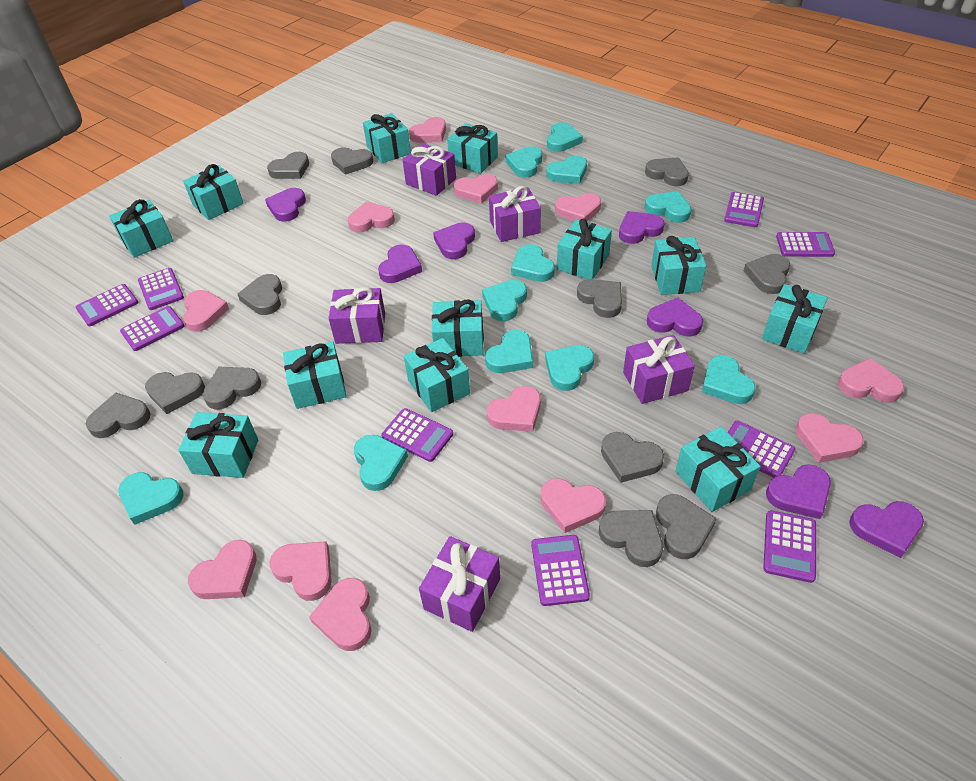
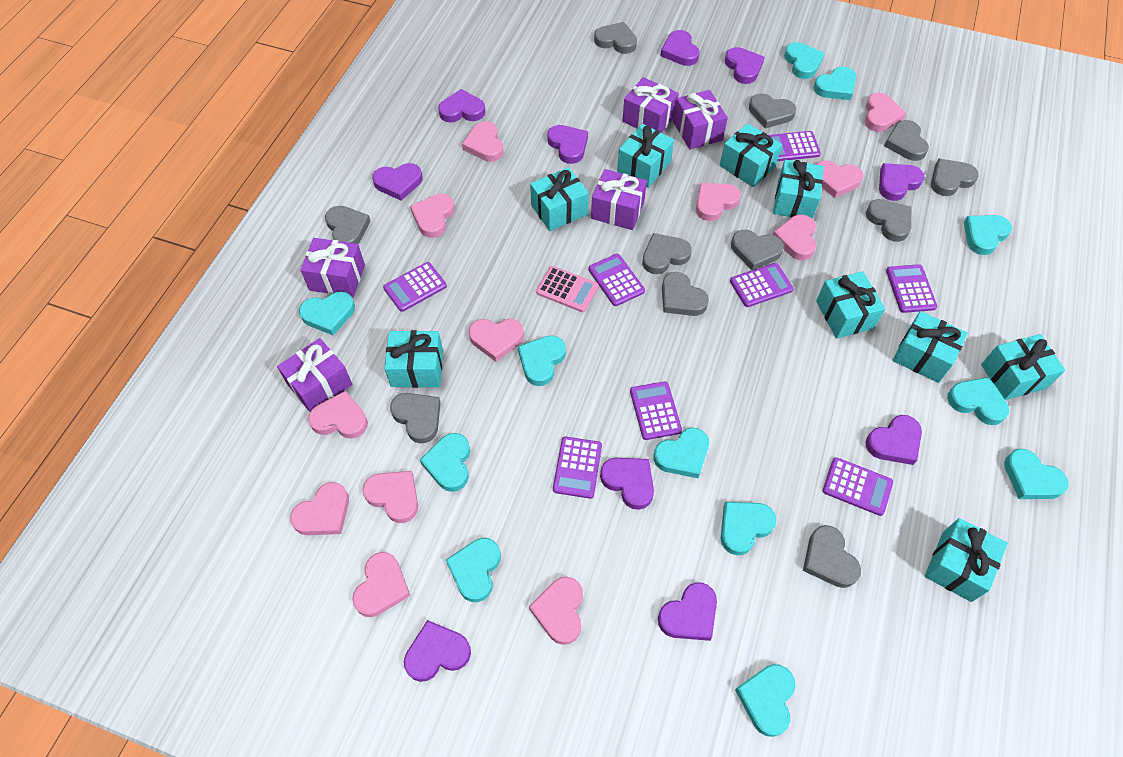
grey heart: 12 -> 11
pink calculator: 0 -> 1
purple calculator: 9 -> 8
purple heart: 7 -> 10
turquoise gift: 12 -> 9
turquoise heart: 11 -> 12

